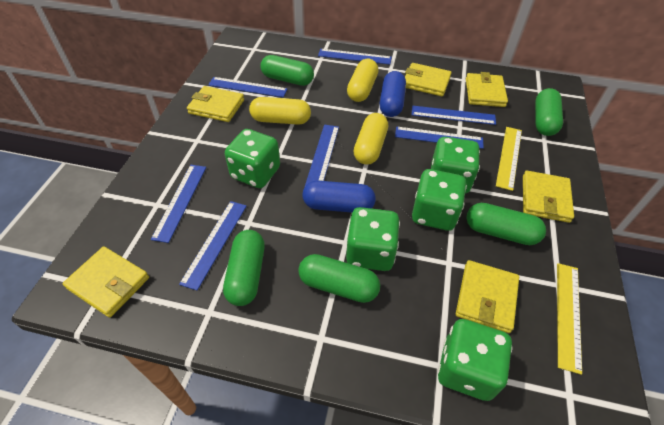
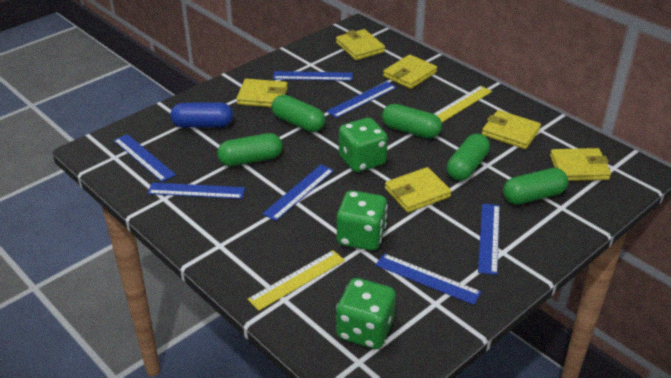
blue capsule: 2 -> 1
green dice: 5 -> 3
yellow capsule: 3 -> 0

